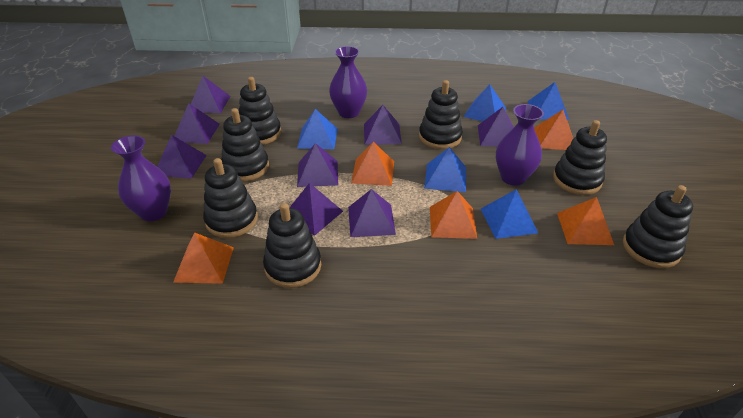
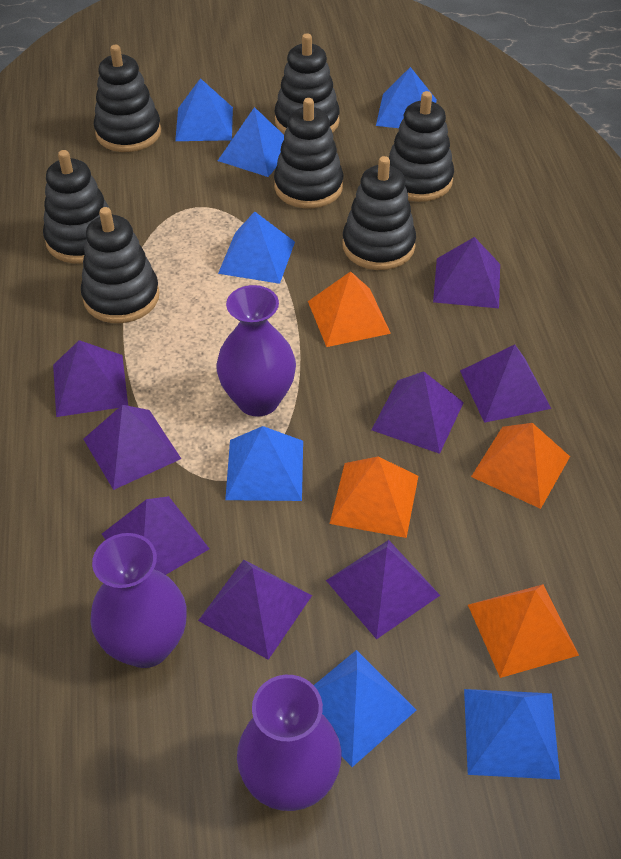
blue pyramid: 5 -> 7
orange pyramid: 5 -> 4

